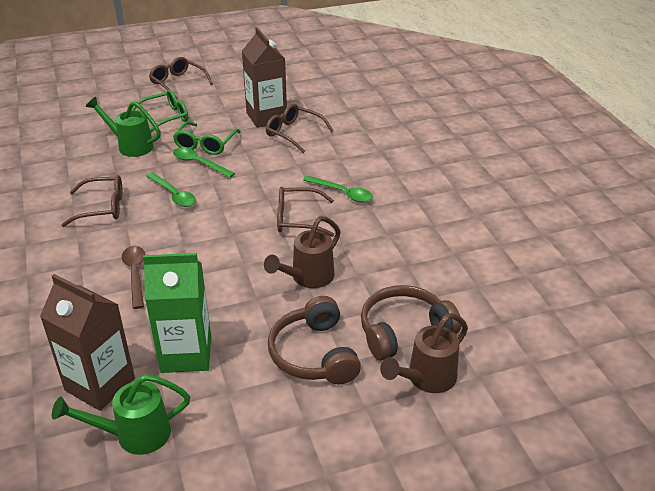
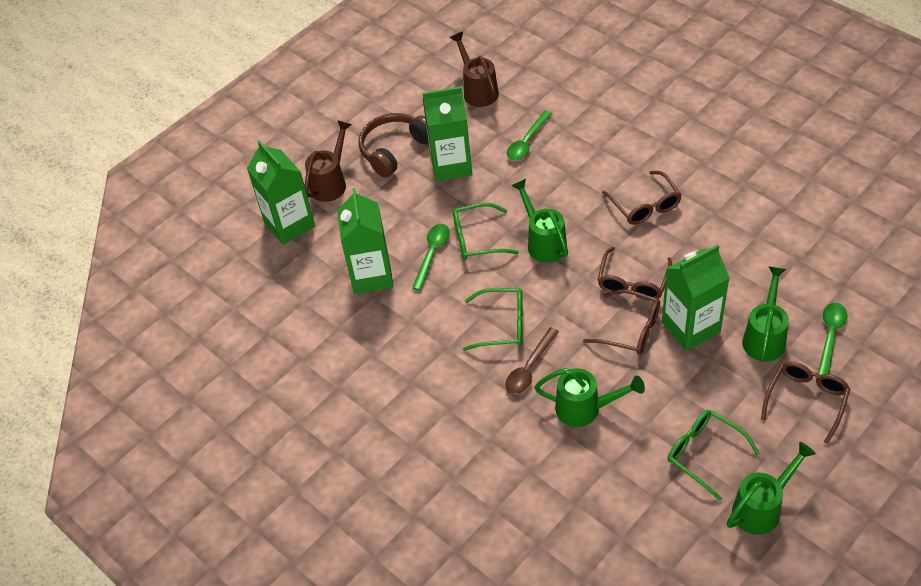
brown carton: 2 -> 0
brown headphones: 2 -> 1
green carton: 1 -> 4
green glasses: 2 -> 3
green watering can: 2 -> 4

